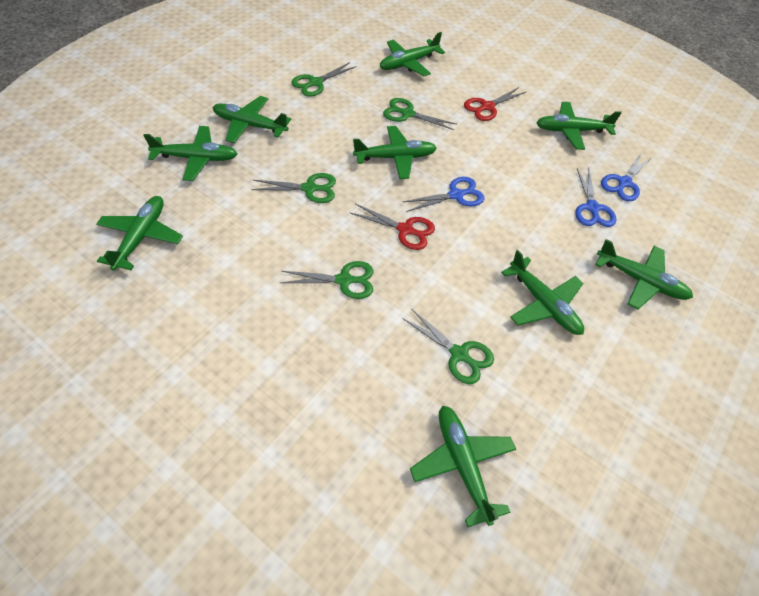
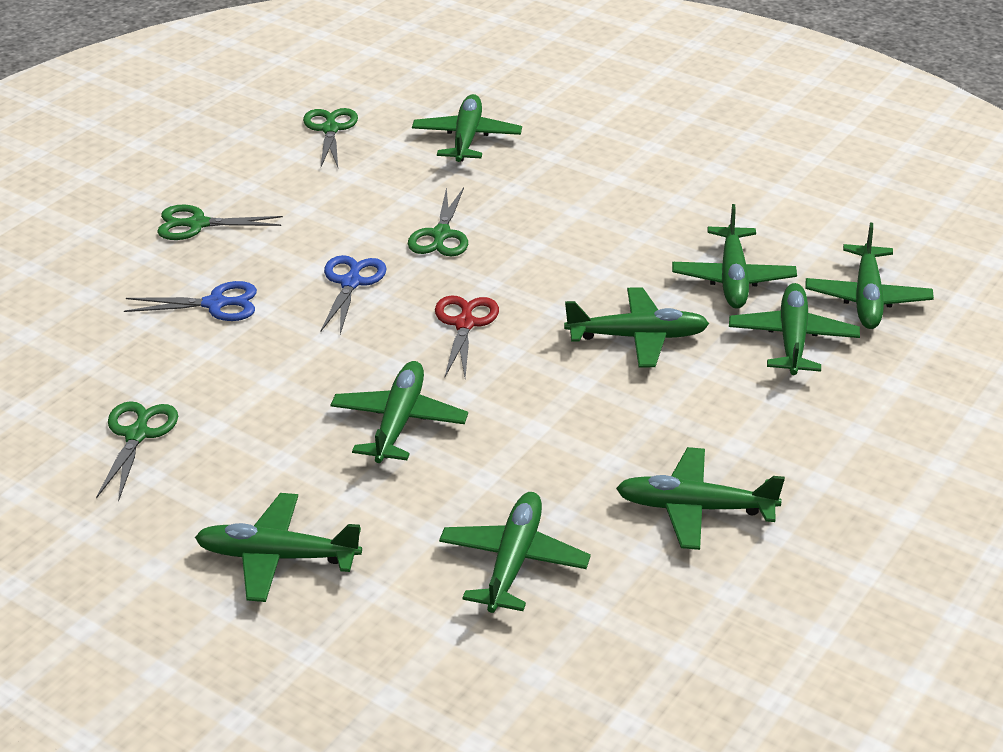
blue scissors: 3 -> 2
green scissors: 5 -> 4
red scissors: 2 -> 1

